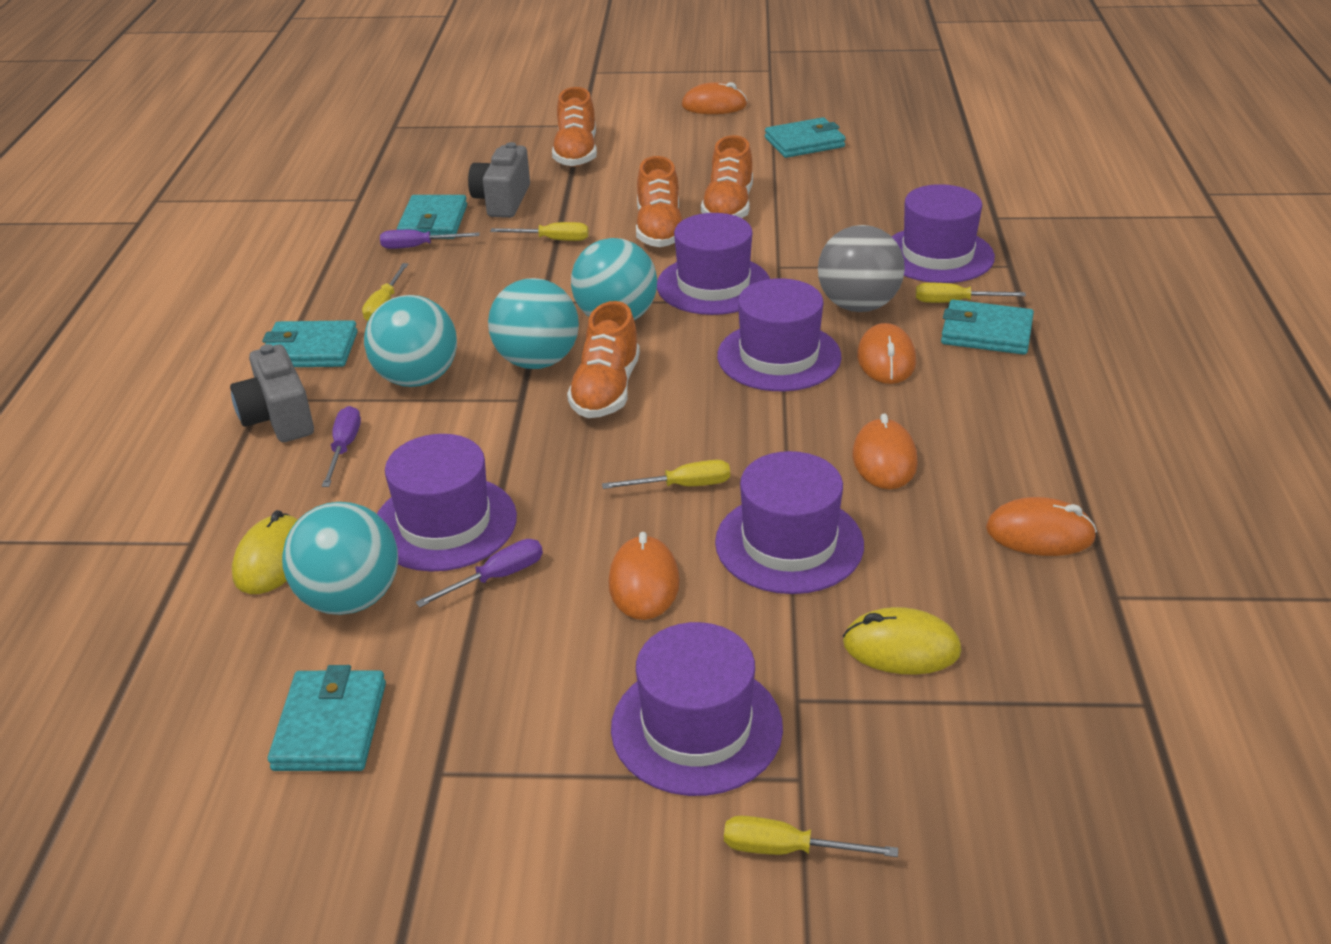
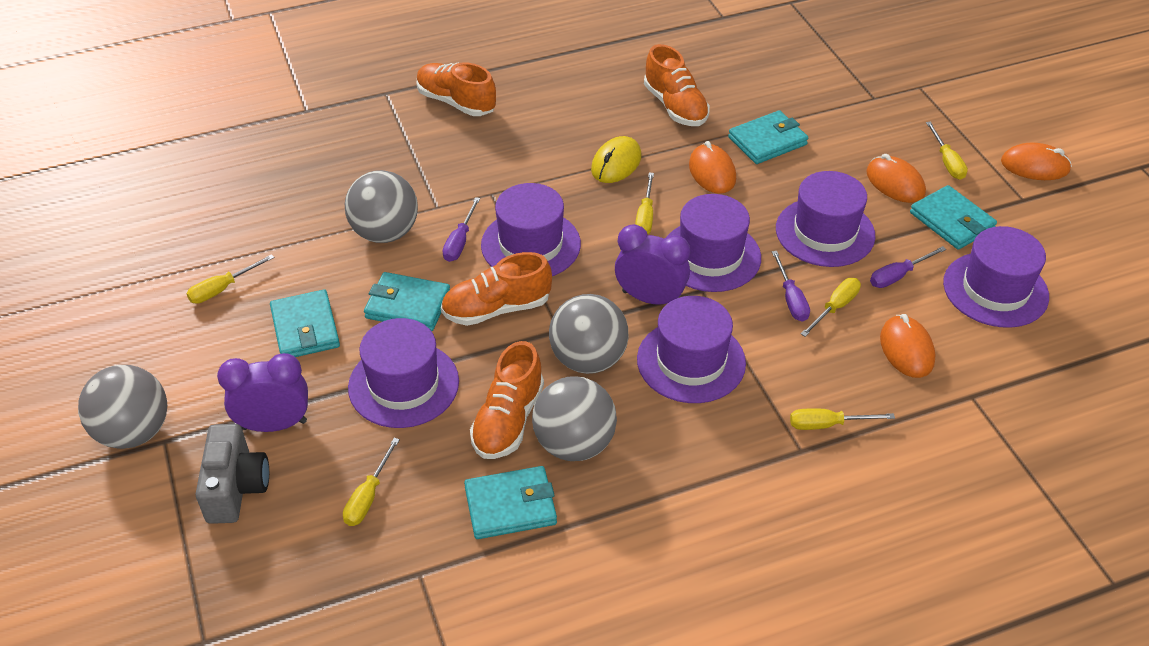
grey ball: 1 -> 4
grey camera: 2 -> 1
orange mouse: 5 -> 4
purple clock: 0 -> 2
turquoise ball: 4 -> 0
yellow mouse: 2 -> 1
yellow screwdriver: 5 -> 6

